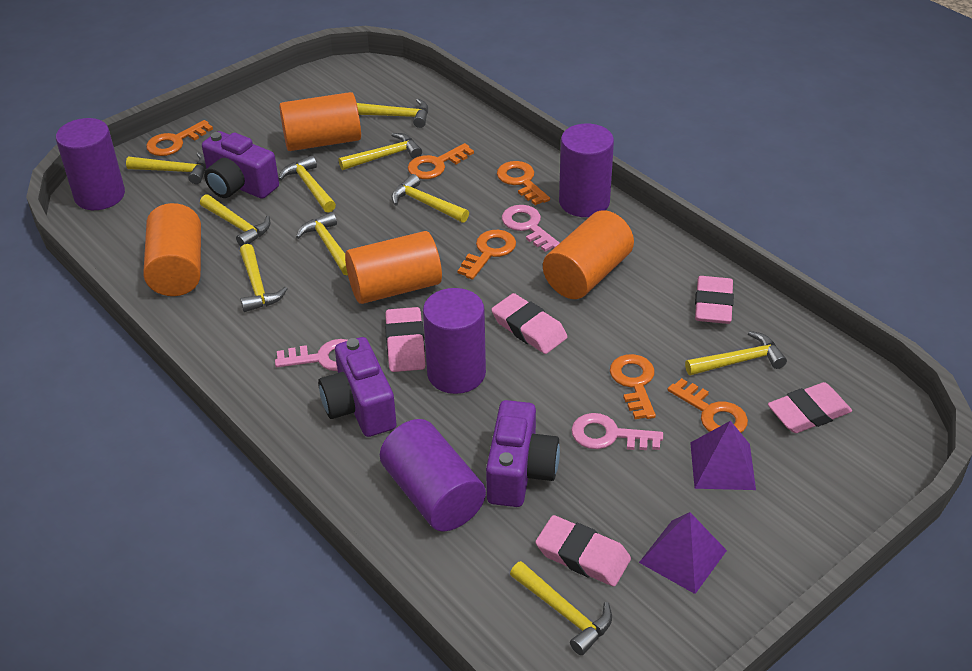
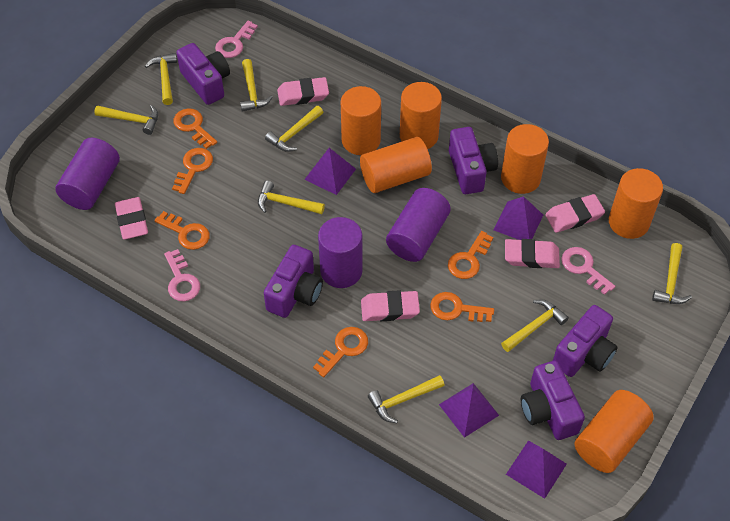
orange cylinder: 4 -> 6
purple camera: 3 -> 5
purple cylinder: 4 -> 3
purple pyramid: 2 -> 4
yellow hammer: 10 -> 8

